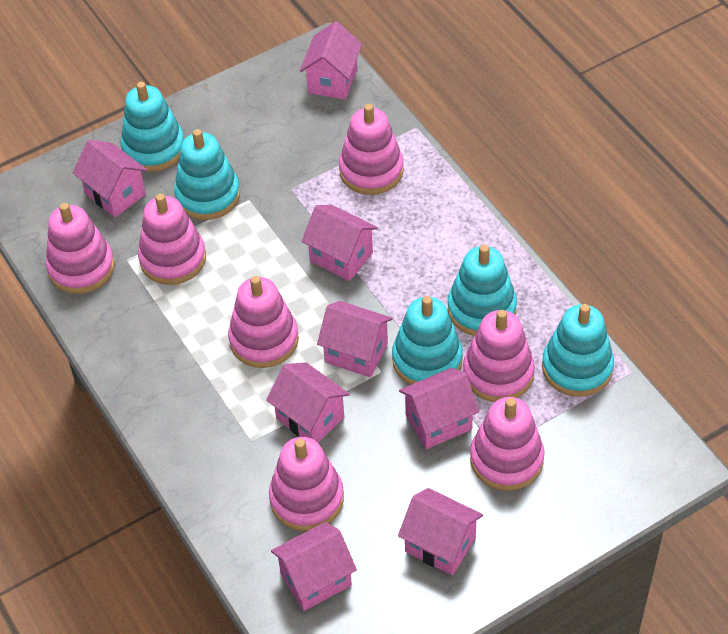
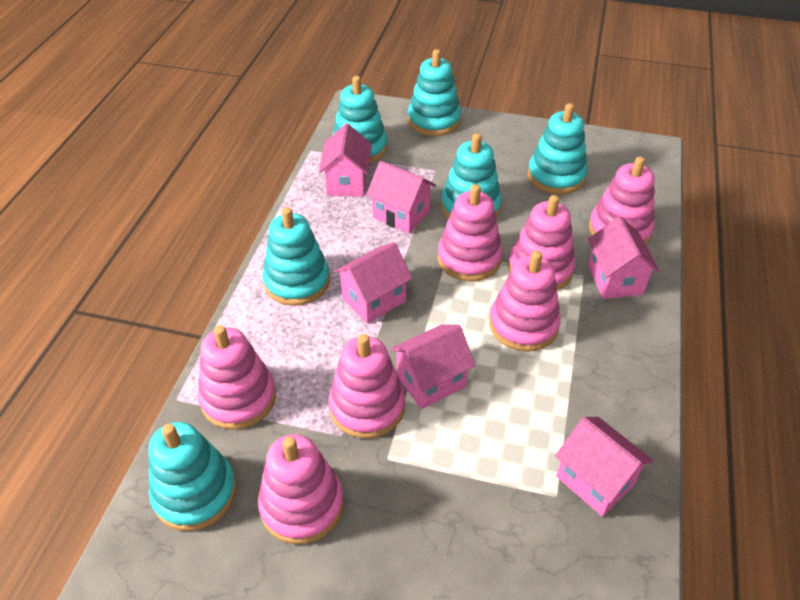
pink house: 8 -> 6
turquoise stacking toy: 5 -> 6

